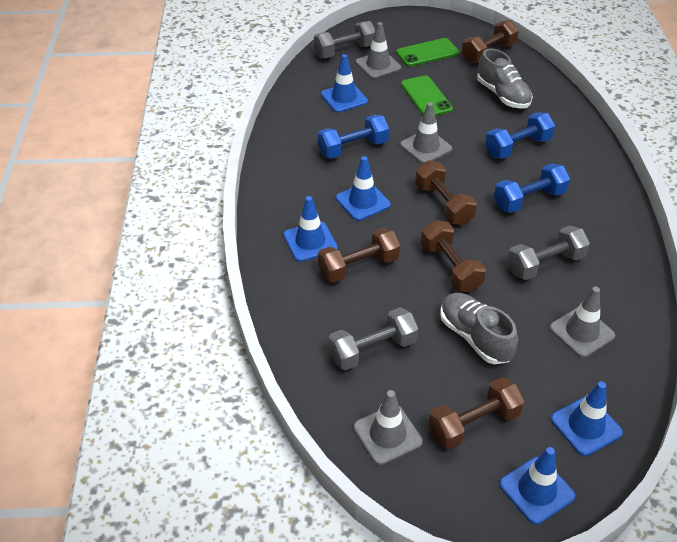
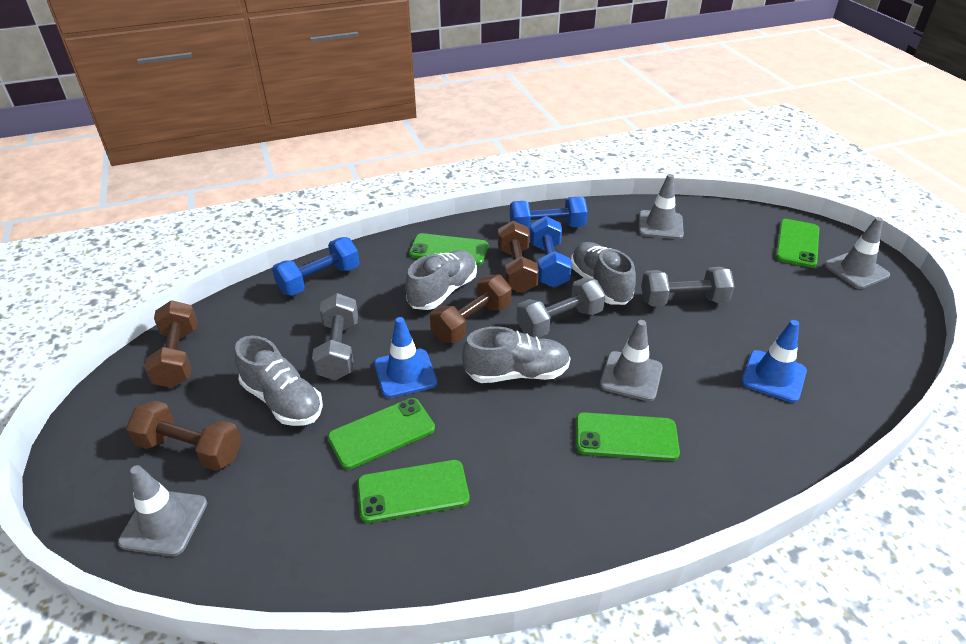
blue traffic cone: 5 -> 2
brown dumbbell: 5 -> 4
green phone: 2 -> 5
grey shoe: 2 -> 4

